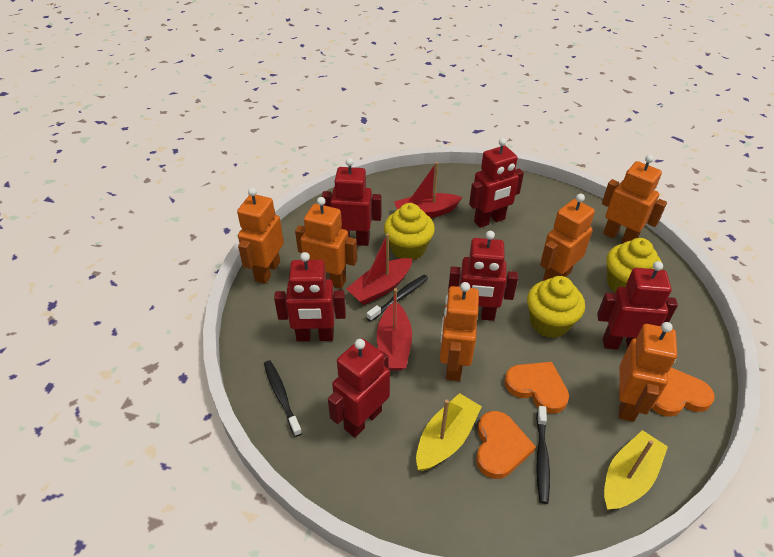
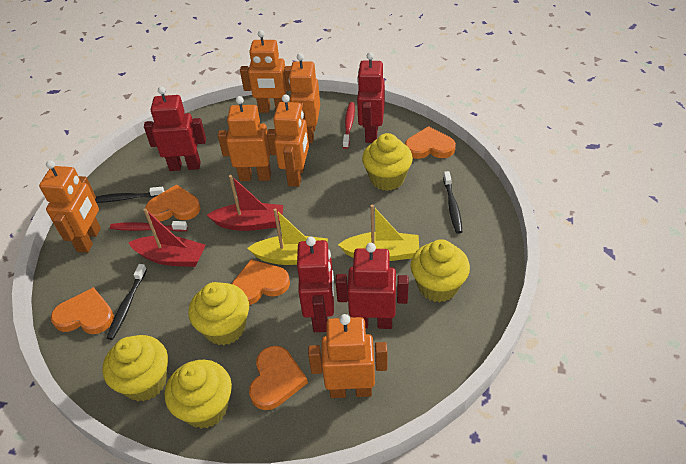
orange heart: 3 -> 5
red boat: 3 -> 2
red robot: 6 -> 4
red toothbrush: 0 -> 2
yellow cupcake: 3 -> 5

